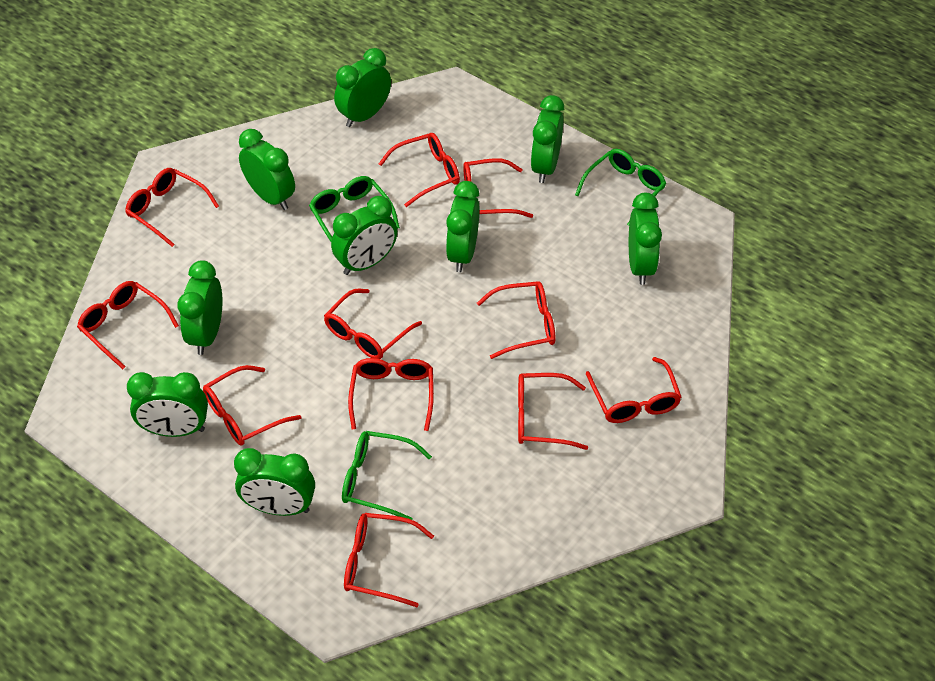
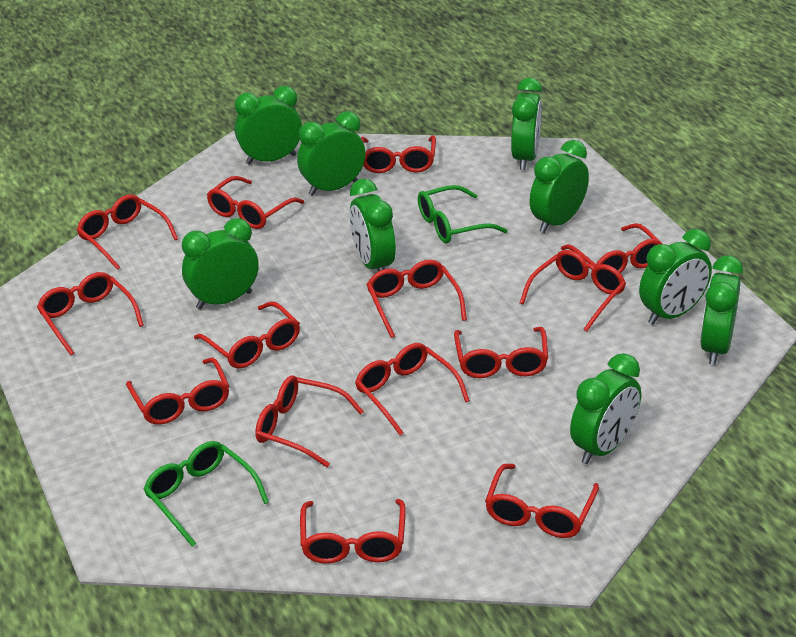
green glasses: 3 -> 2
red glasses: 11 -> 14

